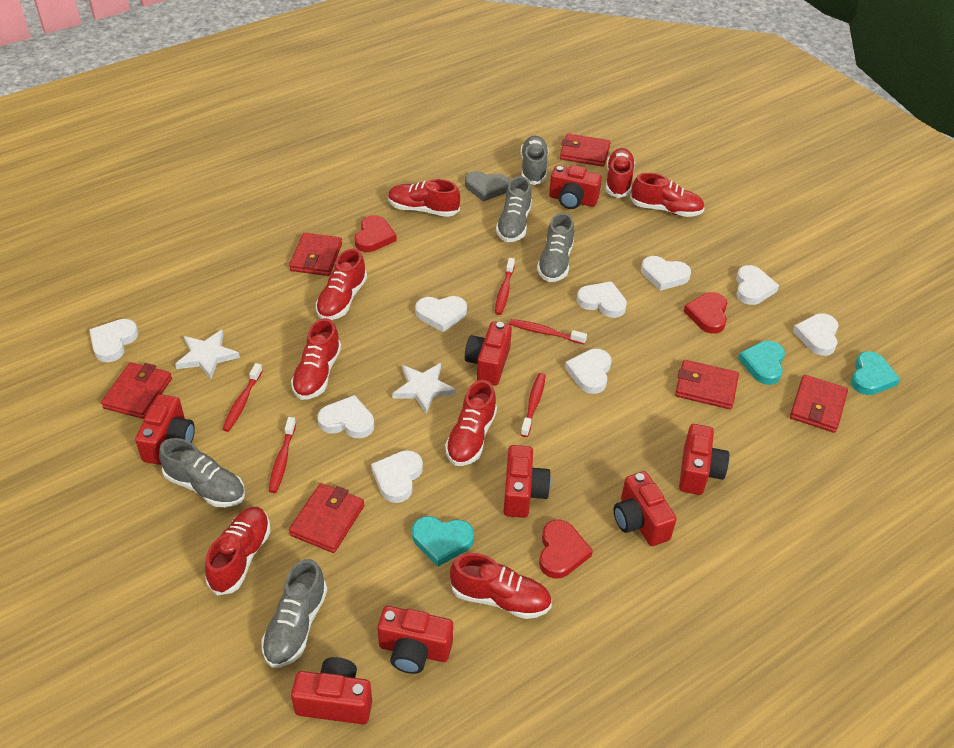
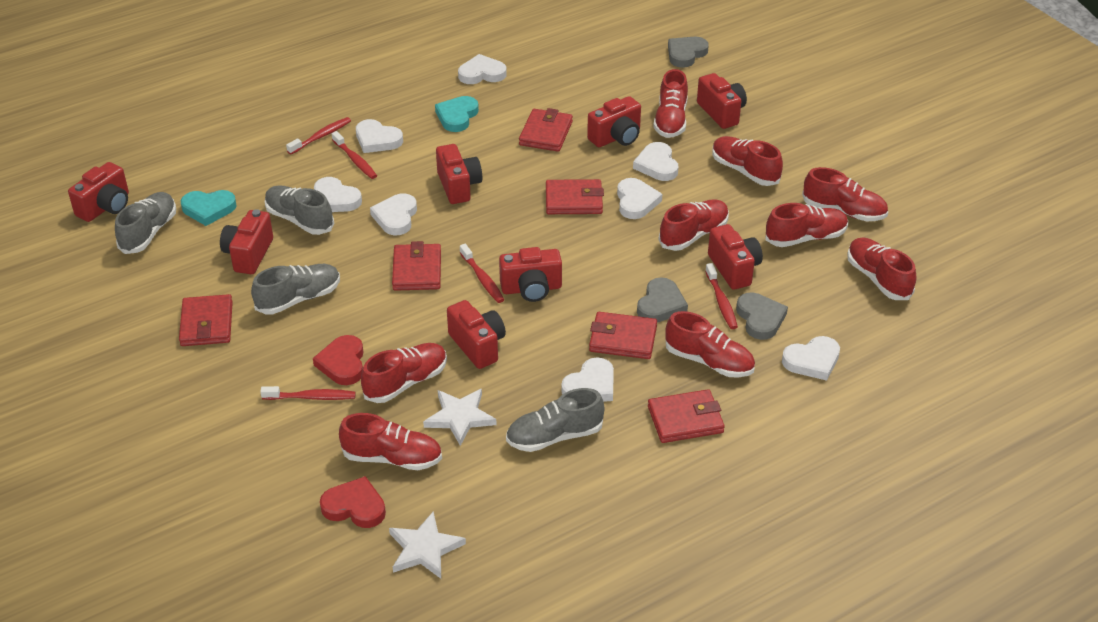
grey heart: 1 -> 3
grey shoe: 5 -> 4
red heart: 3 -> 2
red shoe: 8 -> 9
turquoise heart: 3 -> 2
white heart: 9 -> 8

